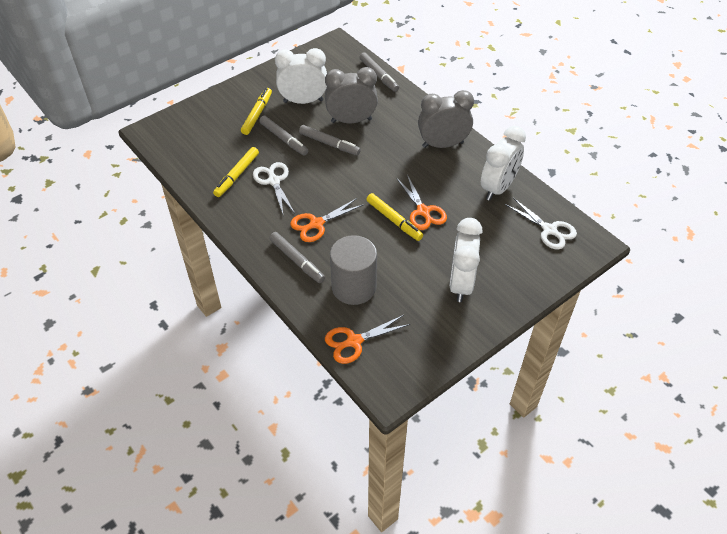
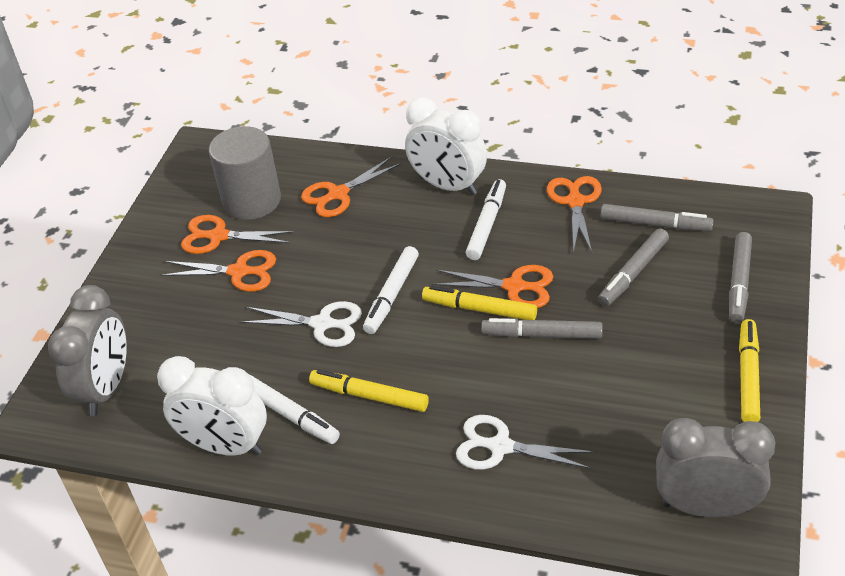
orange scissors: 3 -> 5
white clock: 3 -> 2
white marker: 0 -> 3

